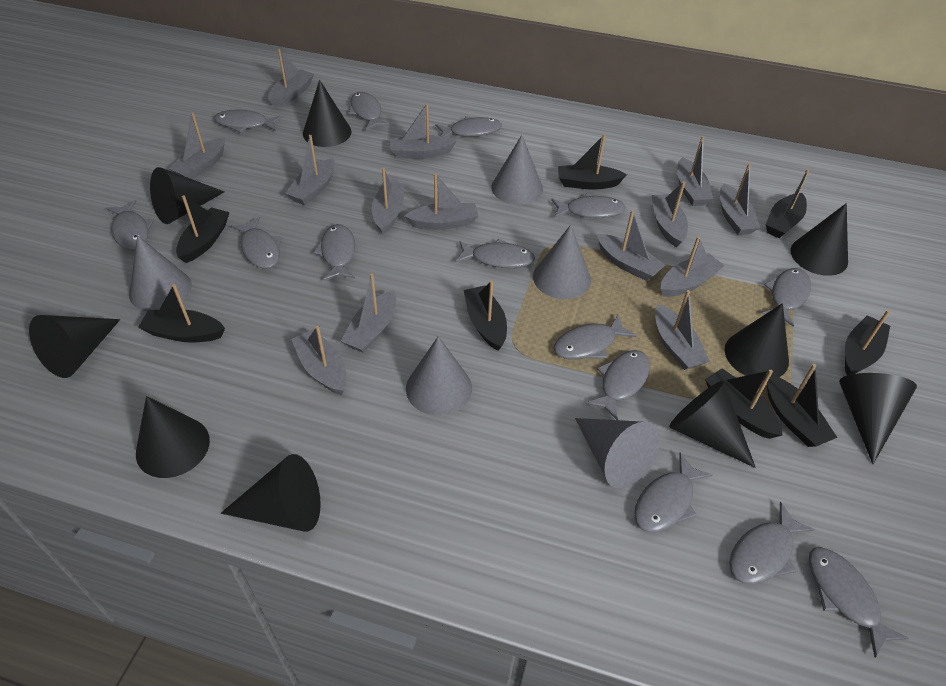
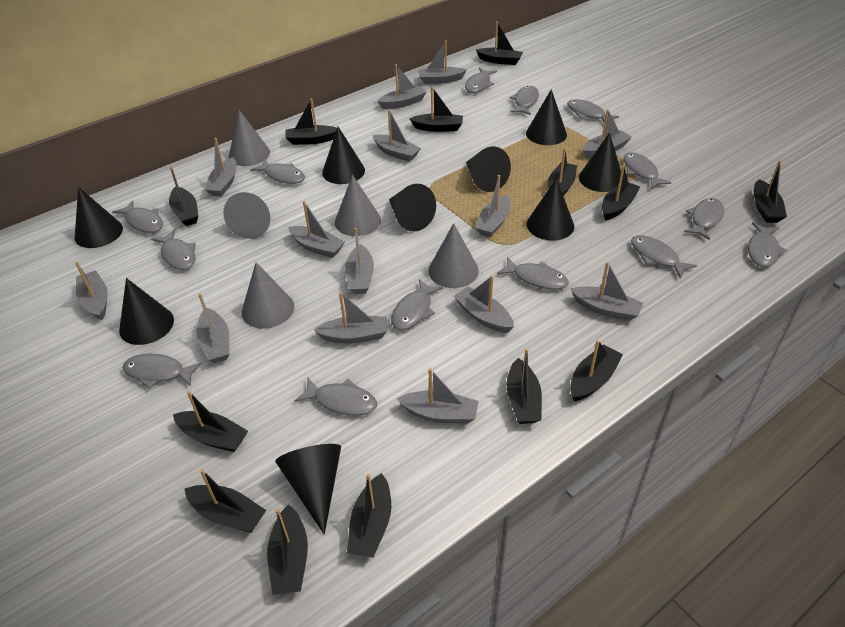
black boat: 8 -> 13

